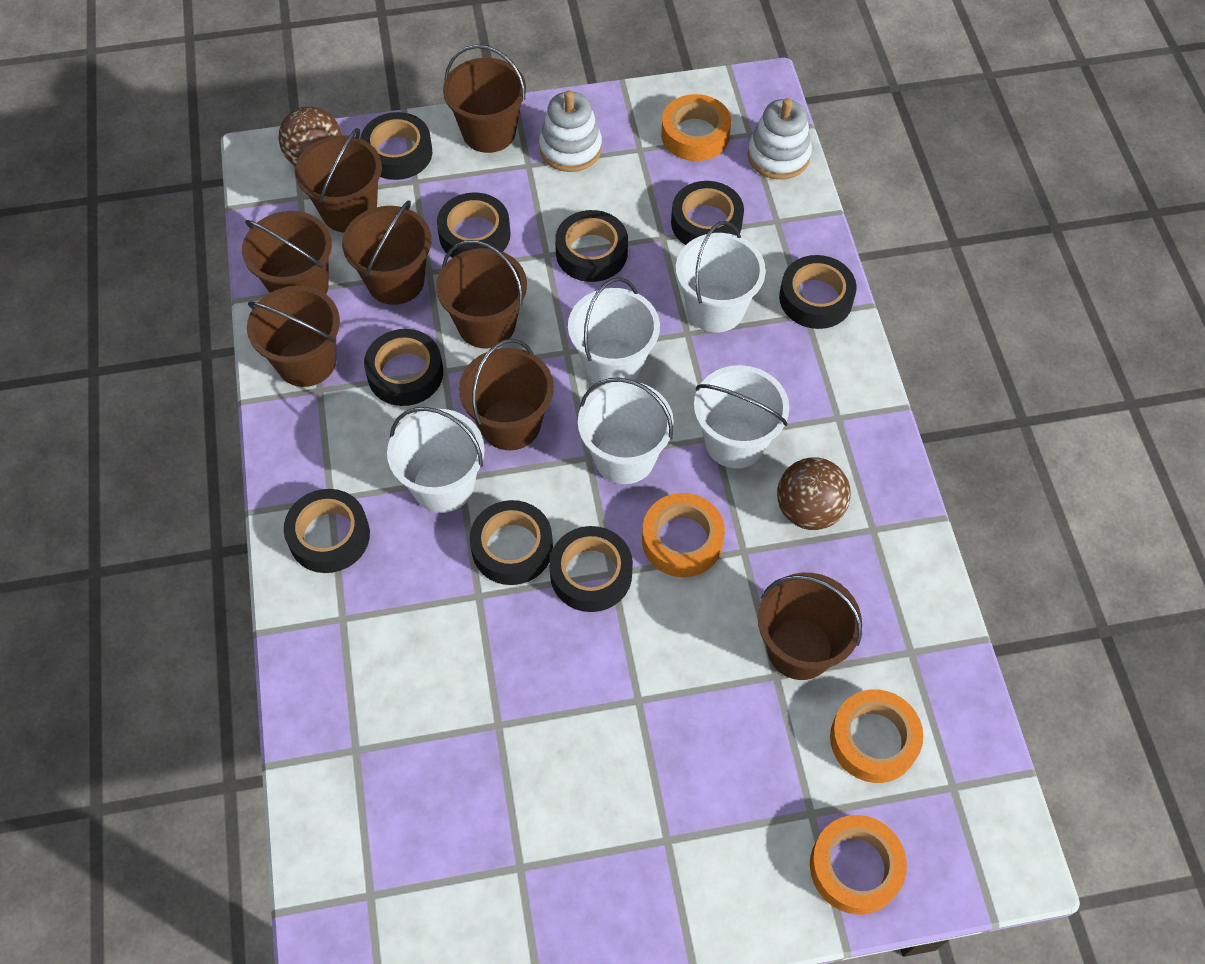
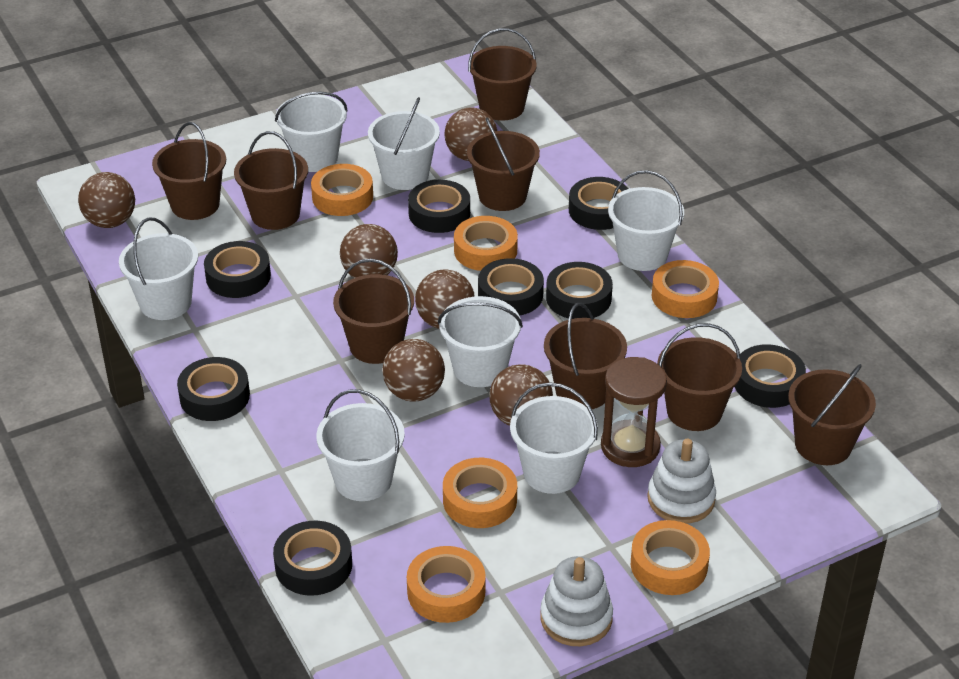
black tape: 9 -> 8
brown ball: 2 -> 6
brown hourglass: 0 -> 1
orange tape: 4 -> 6
white bucket: 5 -> 7

